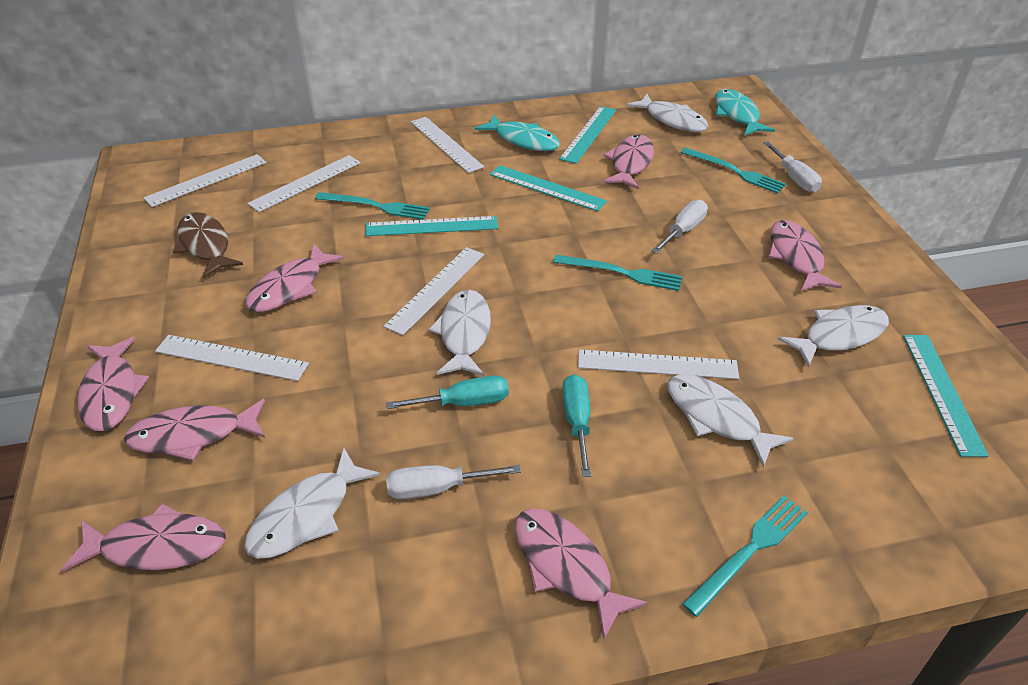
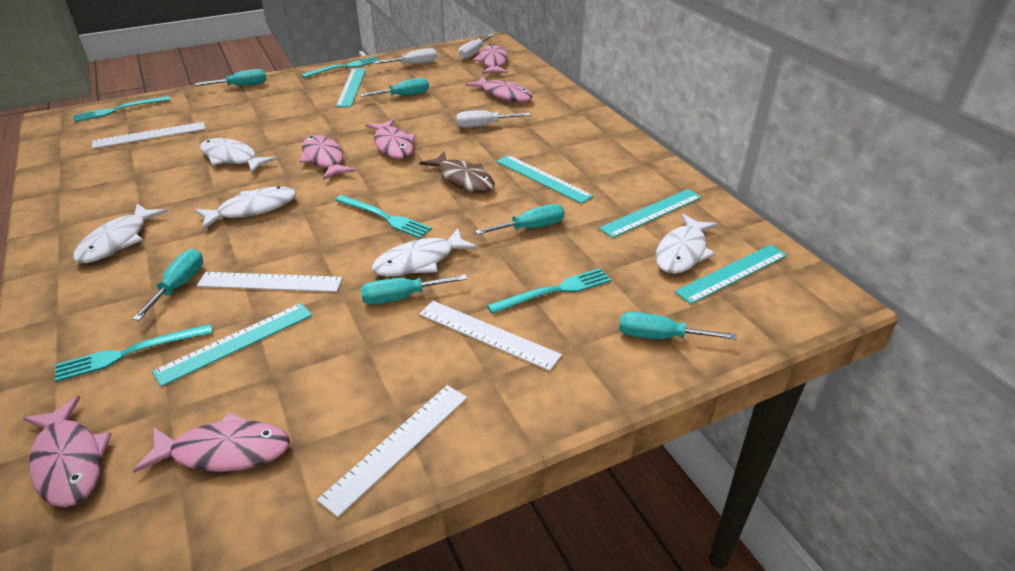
pink fish: 7 -> 6
turquoise fish: 2 -> 0
turquoise fork: 4 -> 5
turquoise ruler: 4 -> 5
turquoise screwdriver: 2 -> 6
white ruler: 6 -> 4

